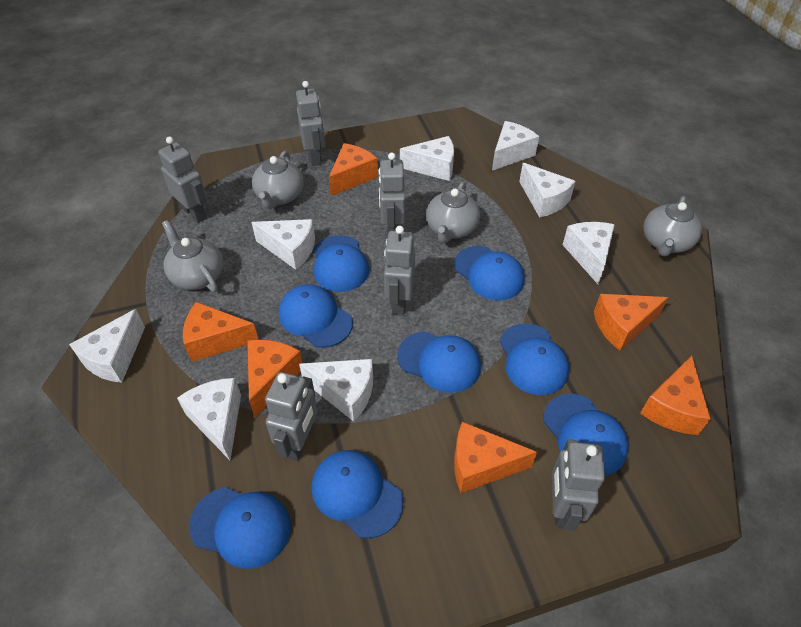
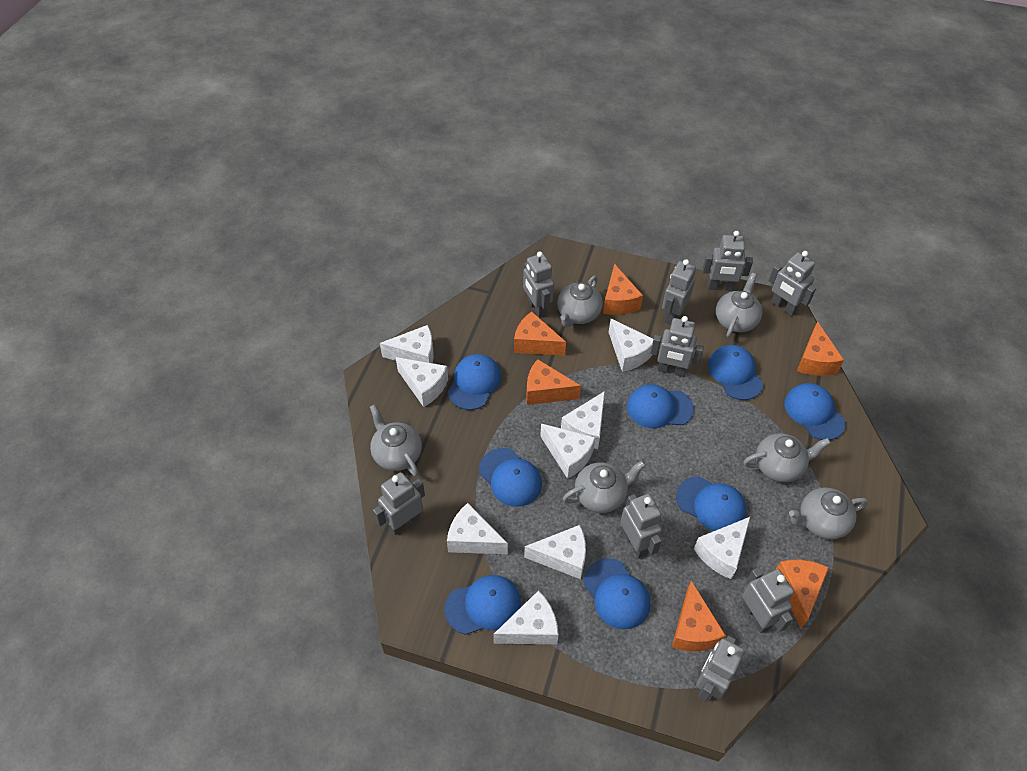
grey robot: 6 -> 9
grey teapot: 4 -> 6
white cheese: 8 -> 9

